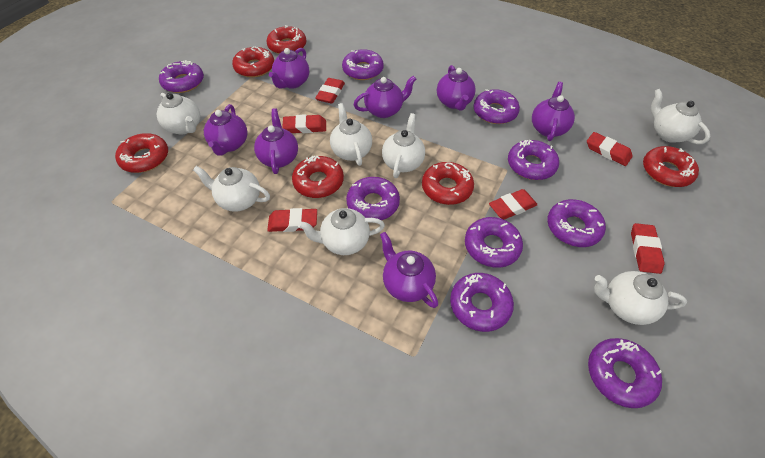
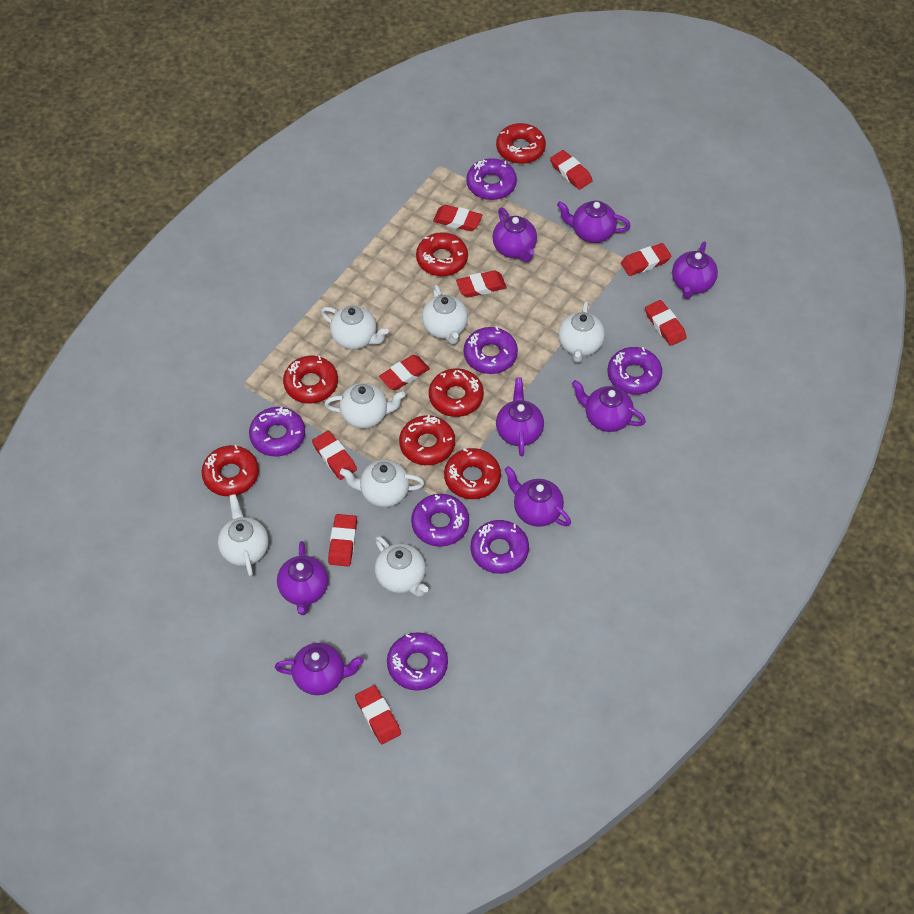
purple donut: 9 -> 7
purple teapot: 7 -> 8
red donut: 6 -> 7
red eraser: 6 -> 9

